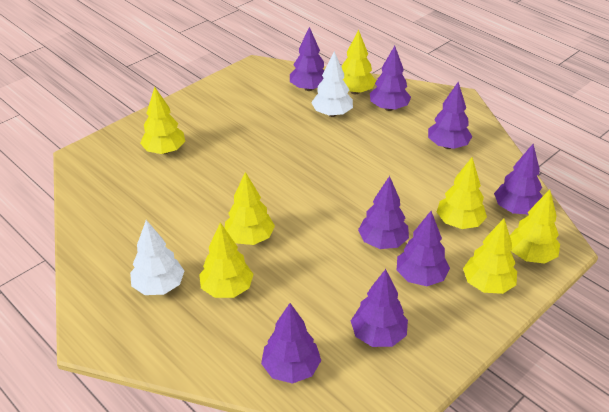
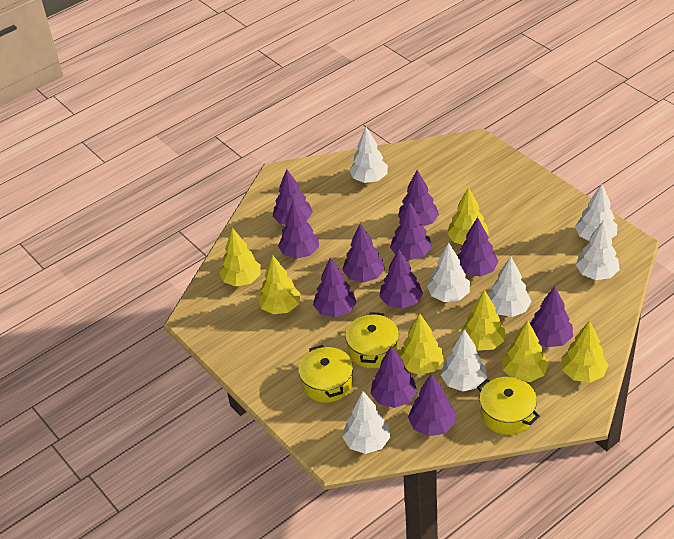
purple tree: 8 -> 11
white tree: 2 -> 7
yellow pot: 0 -> 3

